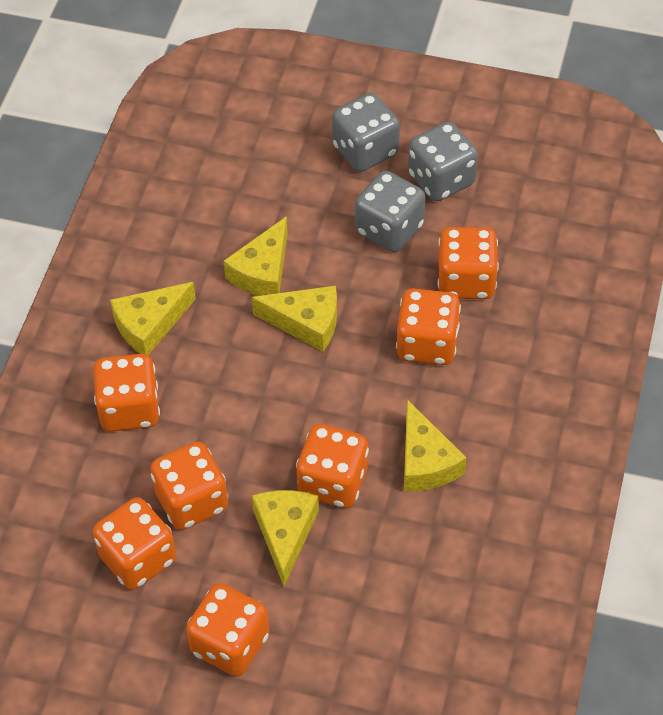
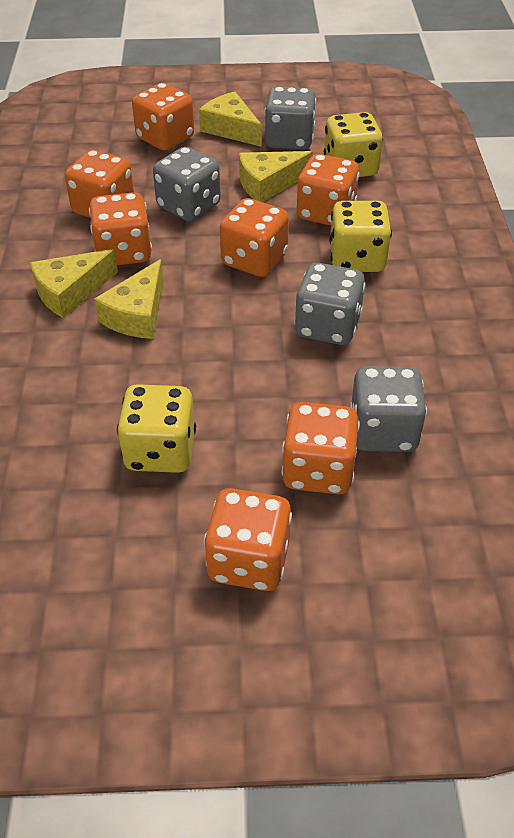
grey dice: 3 -> 4
yellow cheese: 5 -> 4
yellow dice: 0 -> 3

